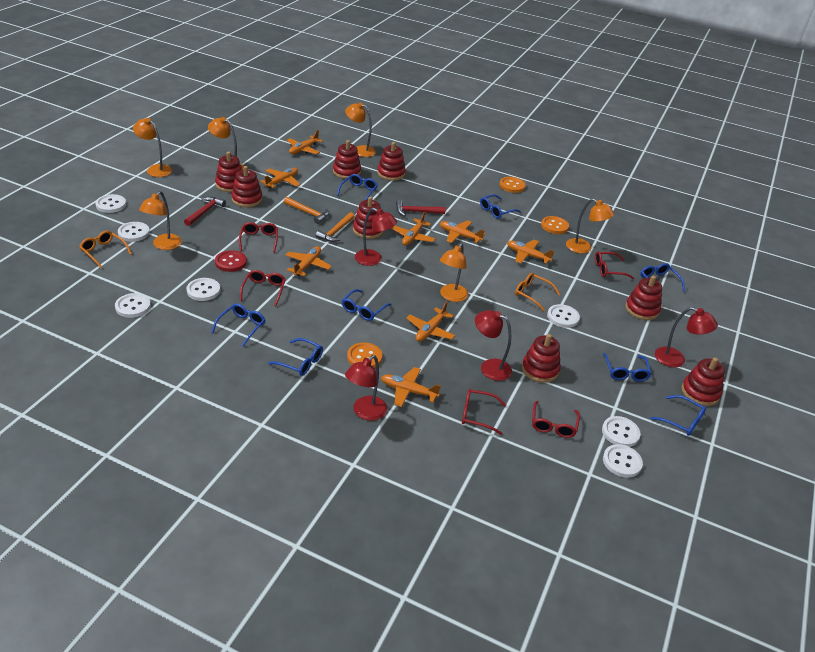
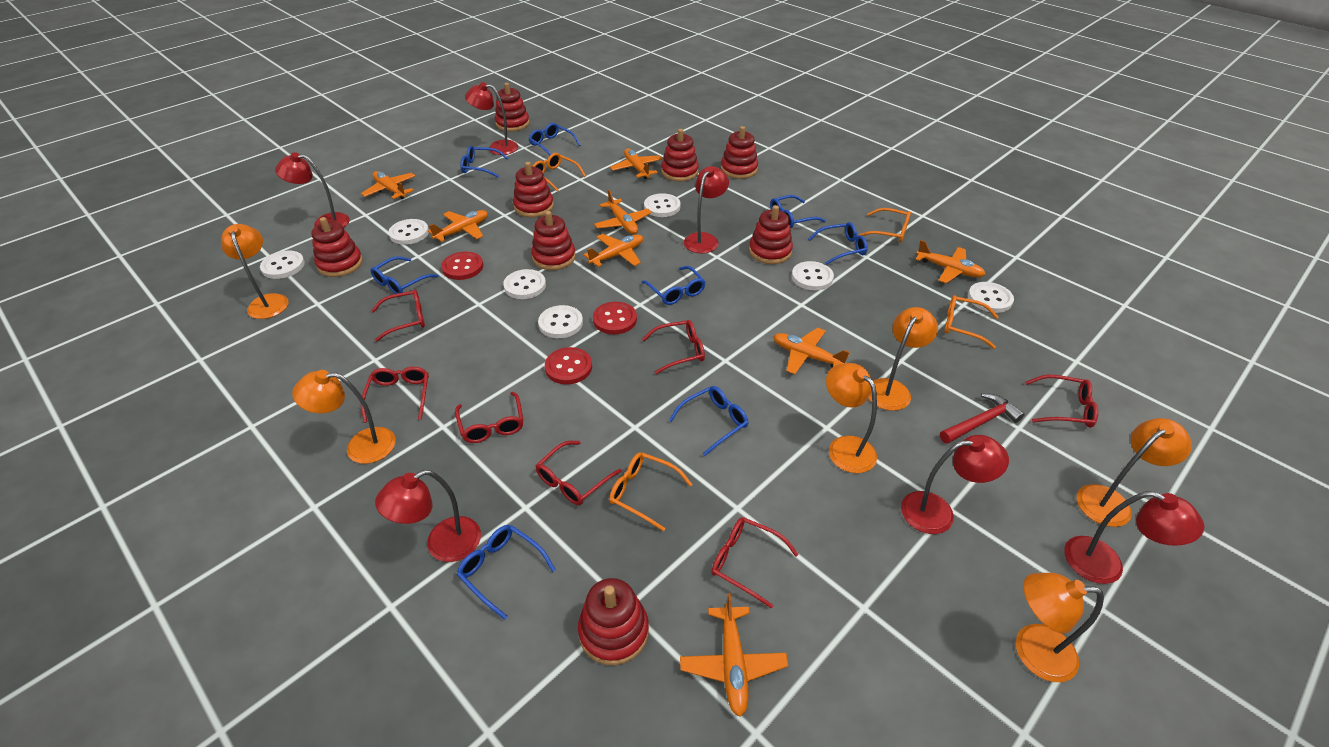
orange button: 3 -> 0
orange glasses: 2 -> 4
orange hammer: 2 -> 0
red button: 1 -> 3
red glasses: 5 -> 7
red hammer: 2 -> 1
red lamp: 4 -> 6

